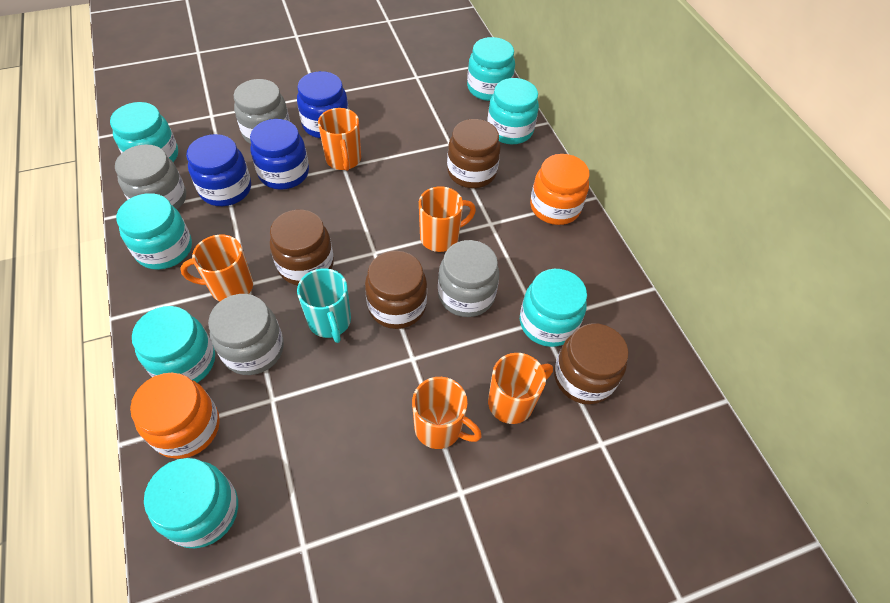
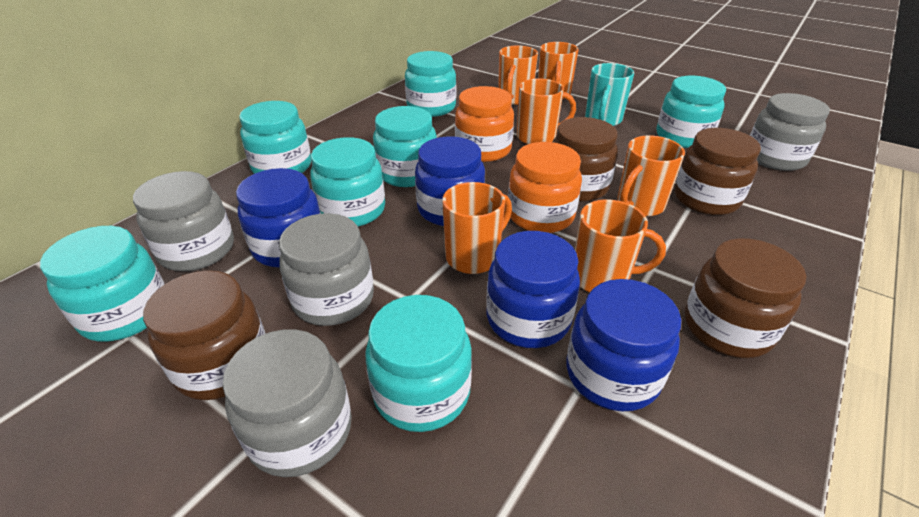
blue jar: 3 -> 4
orange mug: 5 -> 6

